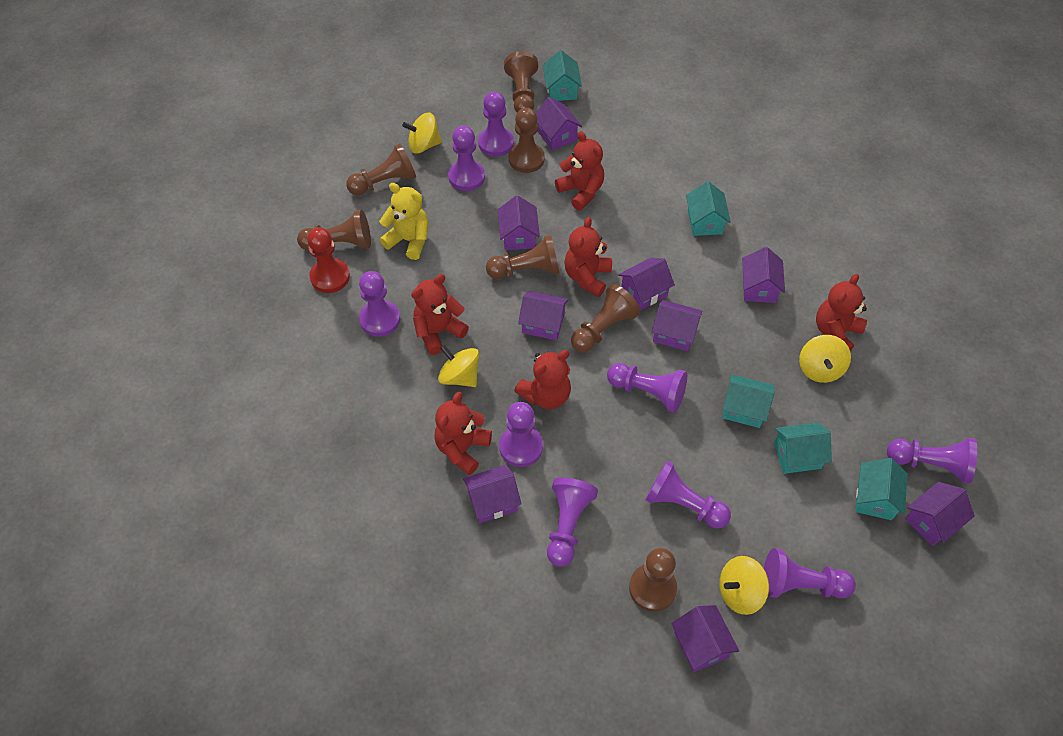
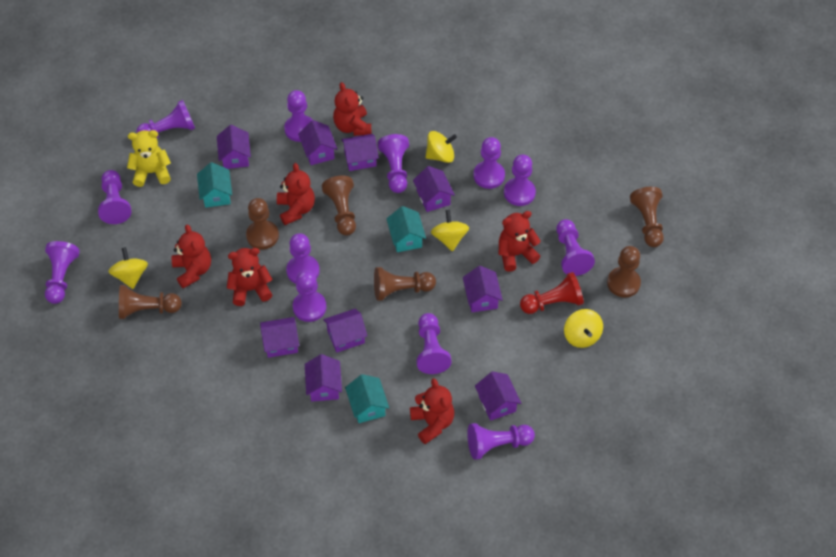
brown pawn: 7 -> 6
purple pawn: 9 -> 12
turquoise house: 5 -> 3

